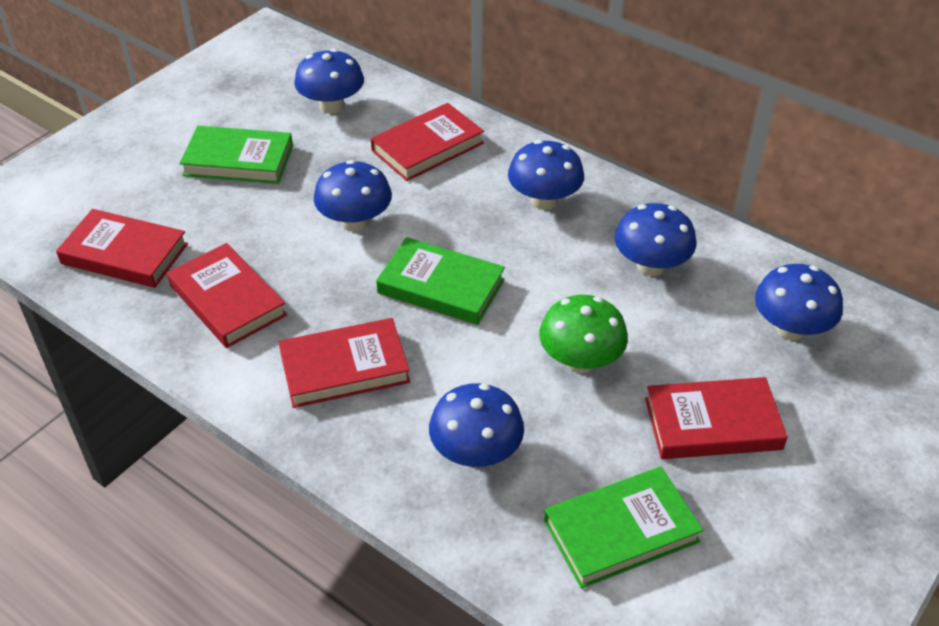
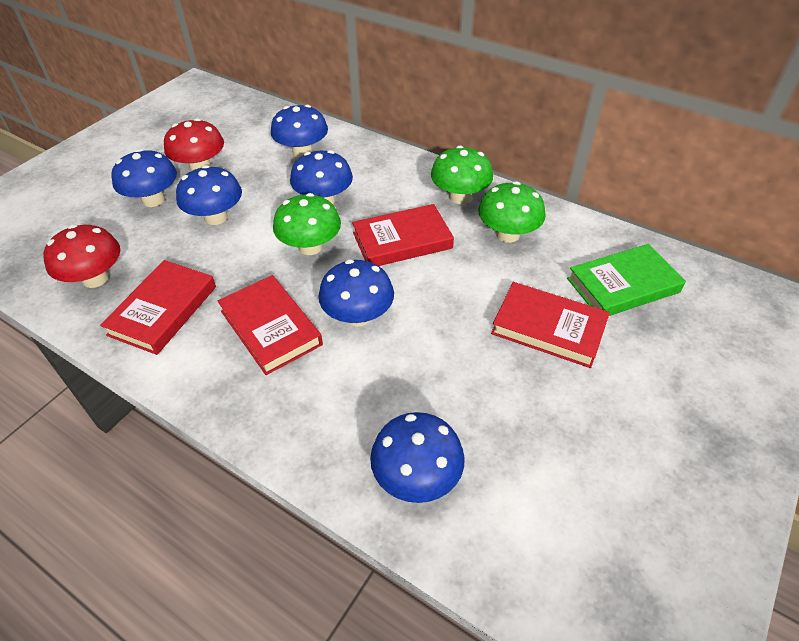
green book: 3 -> 1
green mushroom: 1 -> 3
red book: 5 -> 4
red mushroom: 0 -> 2

